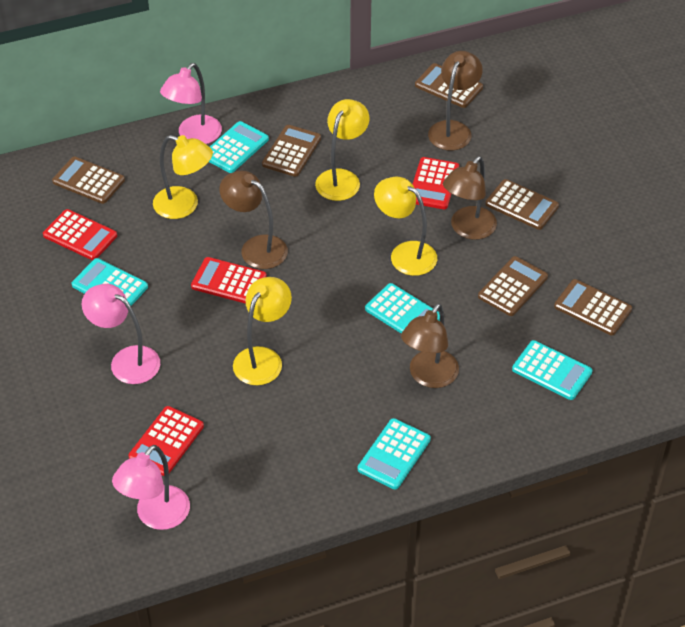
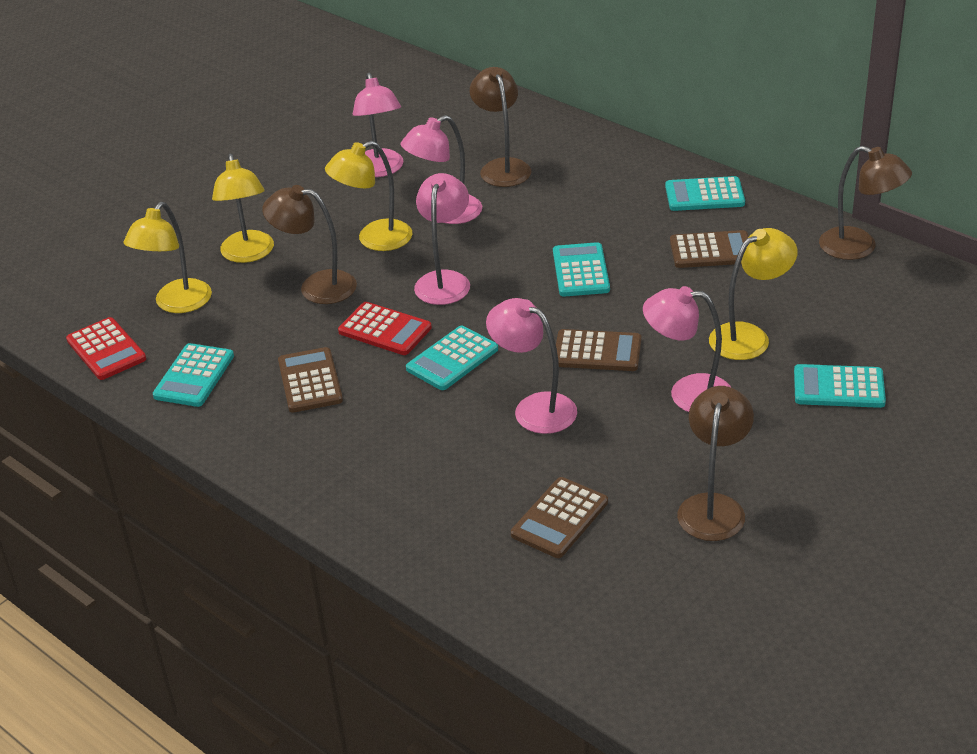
brown calculator: 6 -> 4
pink lamp: 3 -> 5
red calculator: 4 -> 2

